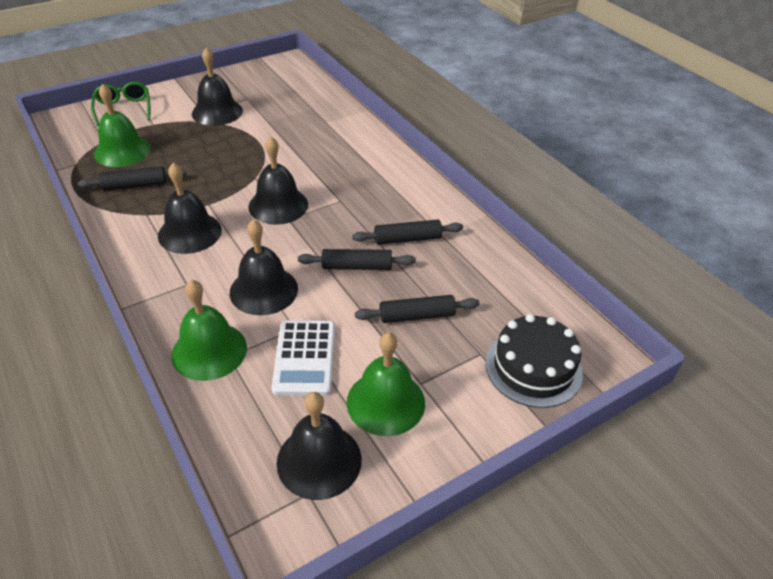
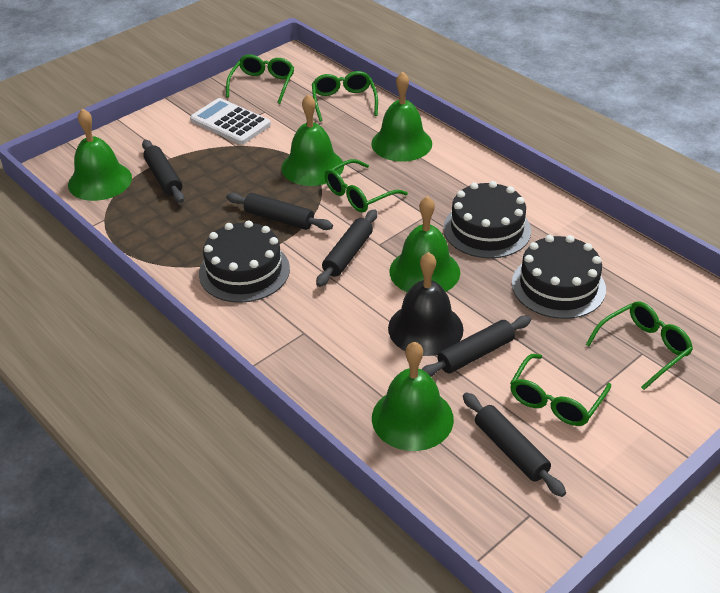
black bell: 5 -> 1
black cake: 1 -> 3
black rolling pin: 4 -> 5
green bell: 3 -> 5
green glasses: 1 -> 5

